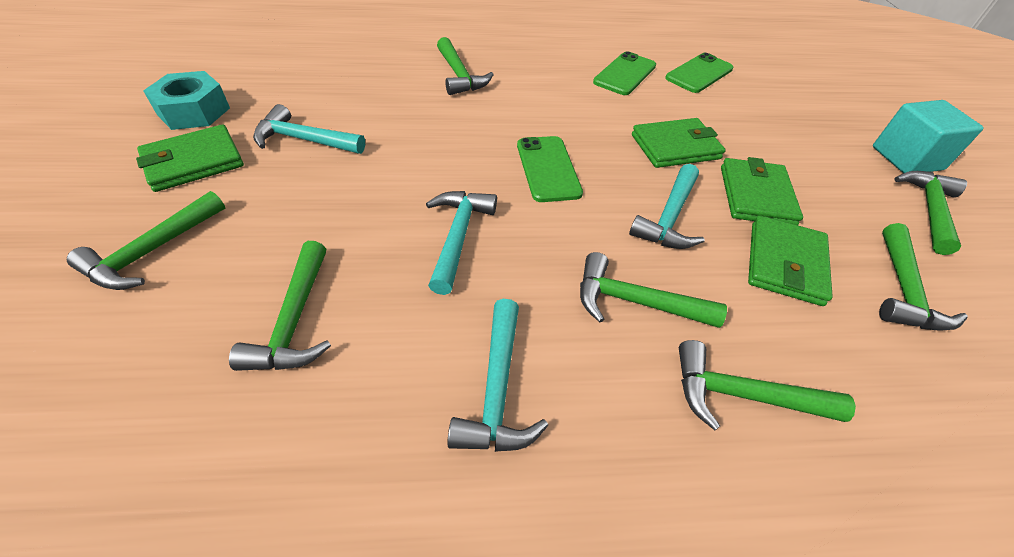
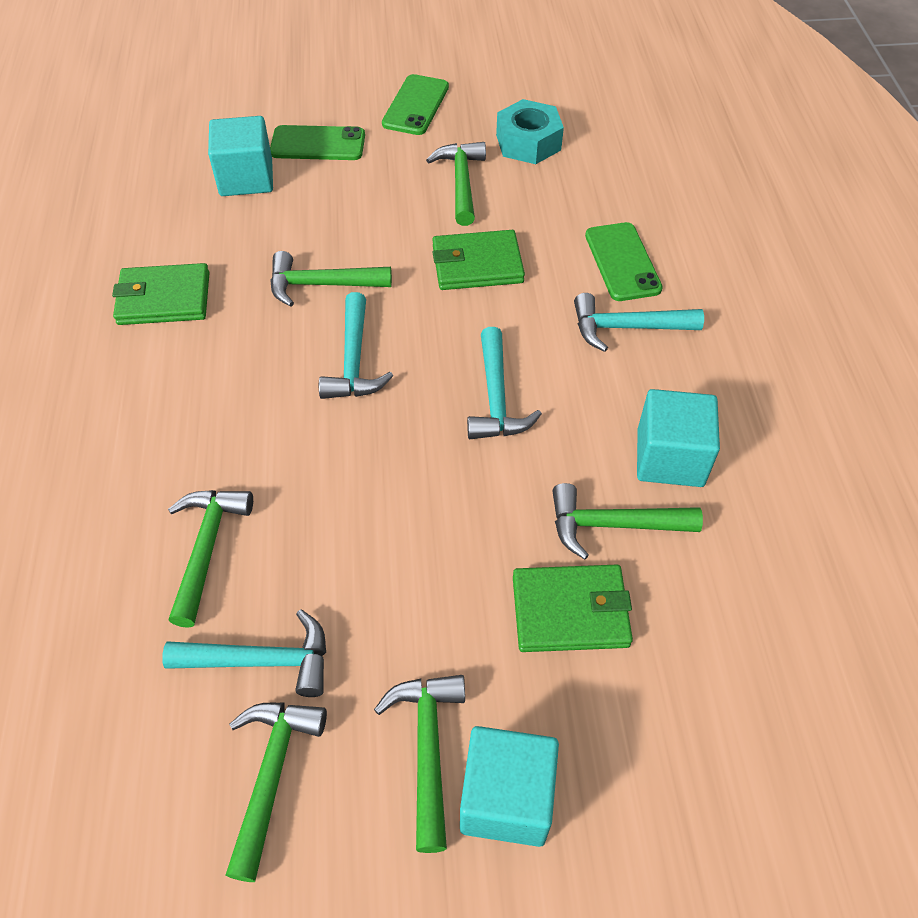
green hammer: 7 -> 6
green wallet: 4 -> 3
turquoise cube: 1 -> 3

